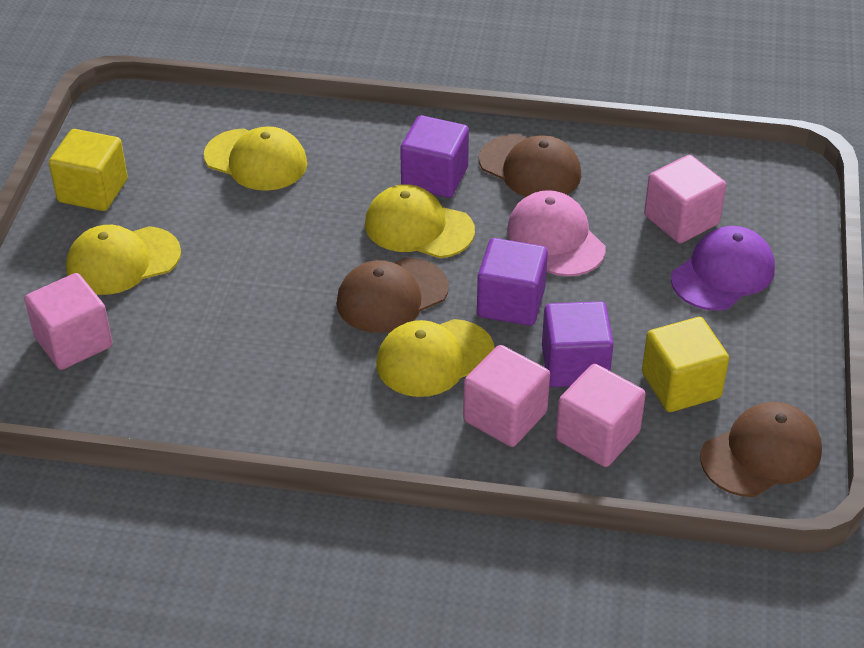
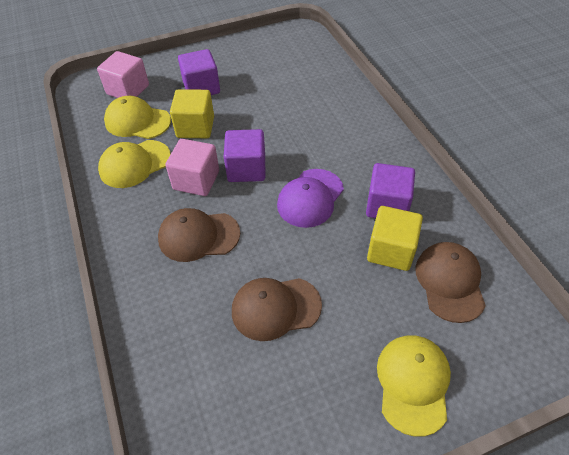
pink cap: 1 -> 0
pink cube: 4 -> 2
yellow cap: 4 -> 3

